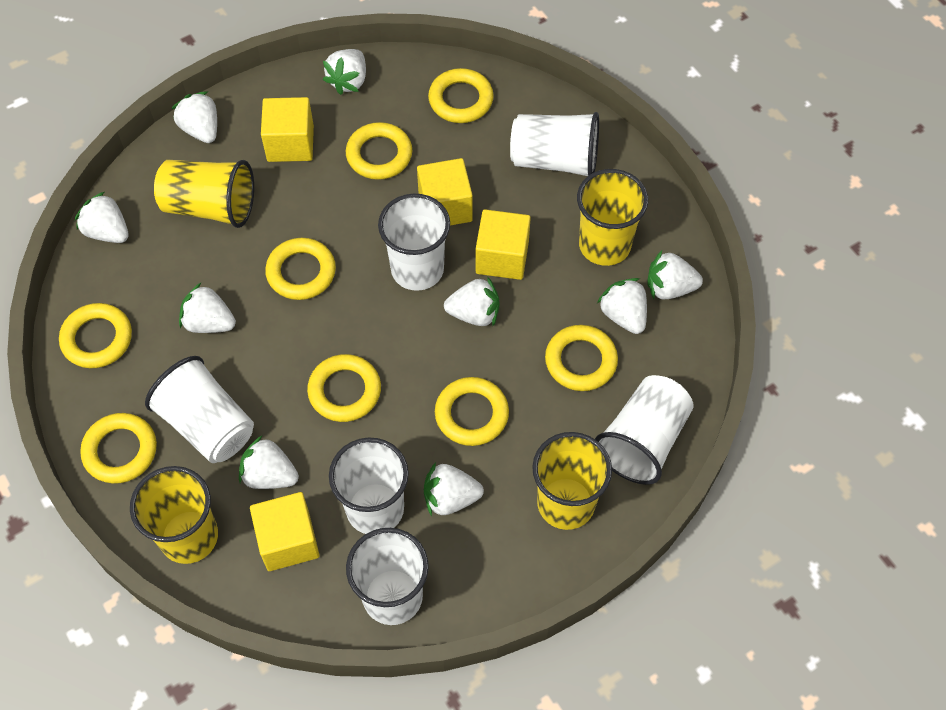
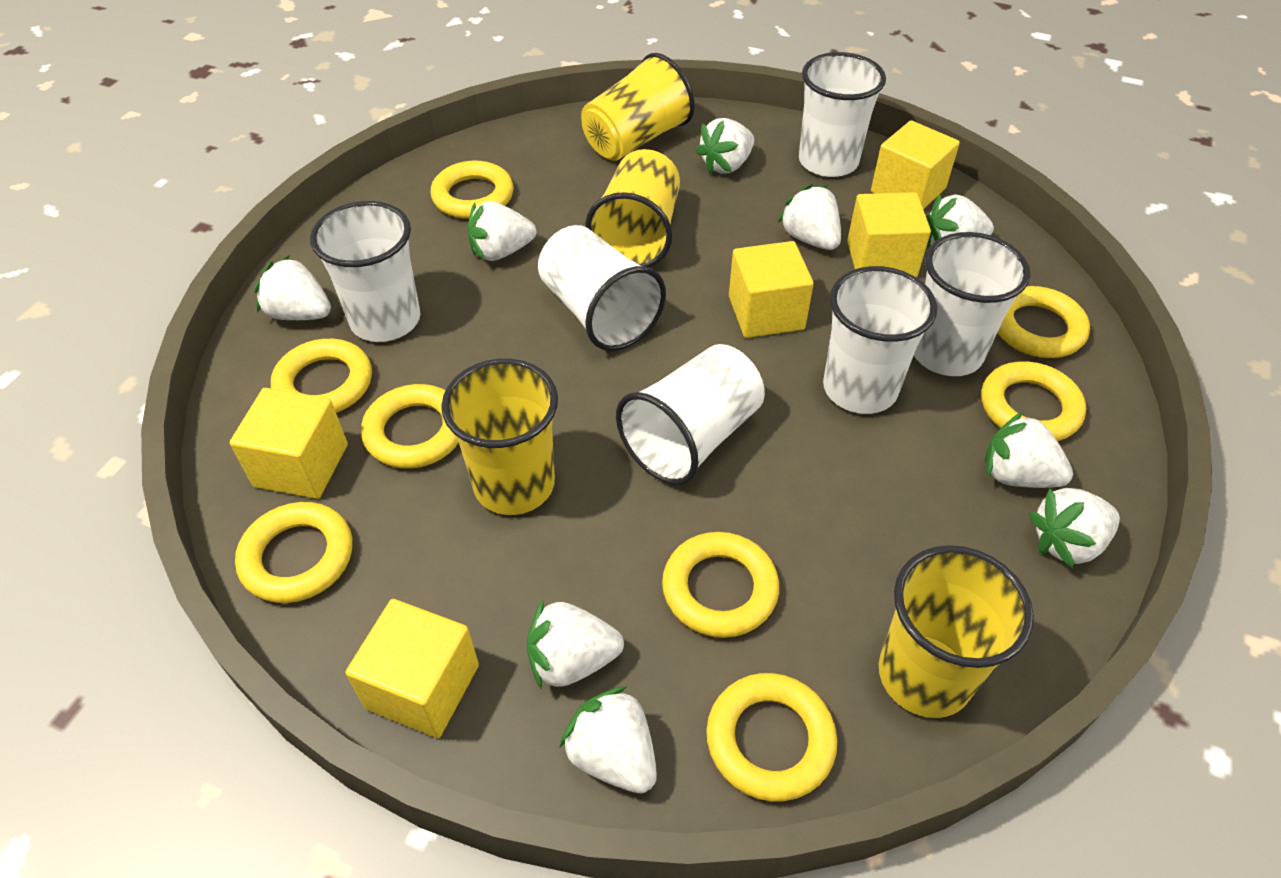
yellow cube: 4 -> 5

